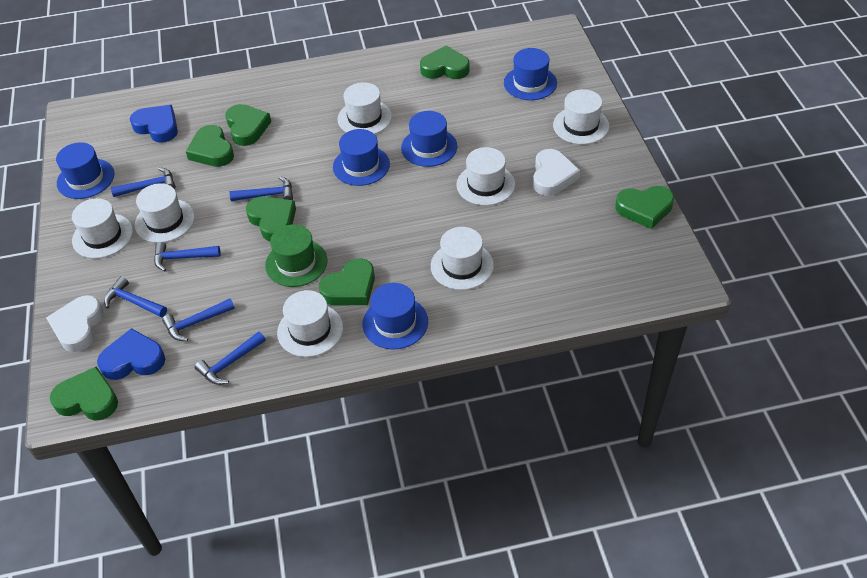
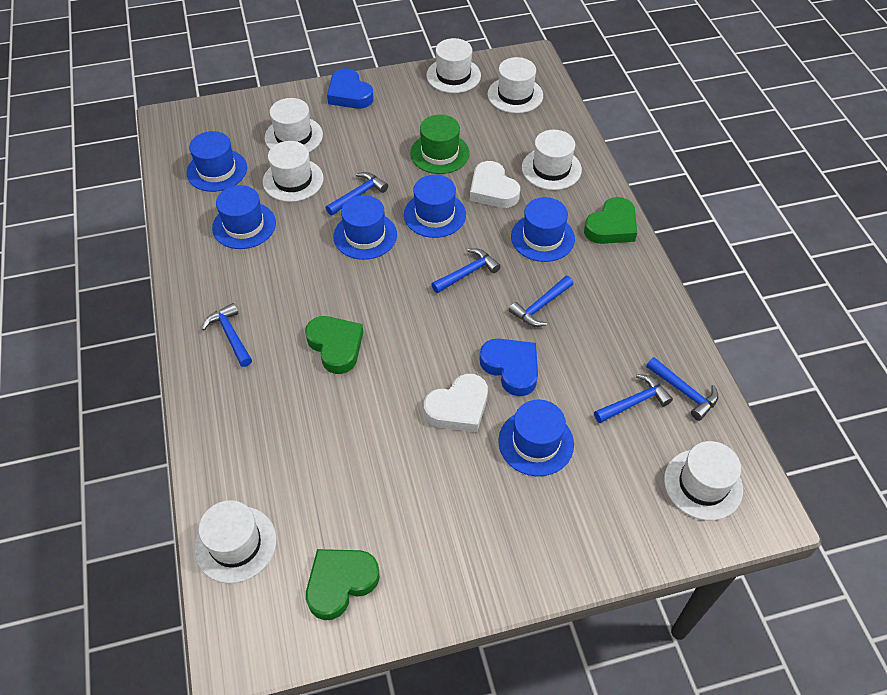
blue hat: 5 -> 6
green heart: 7 -> 3

